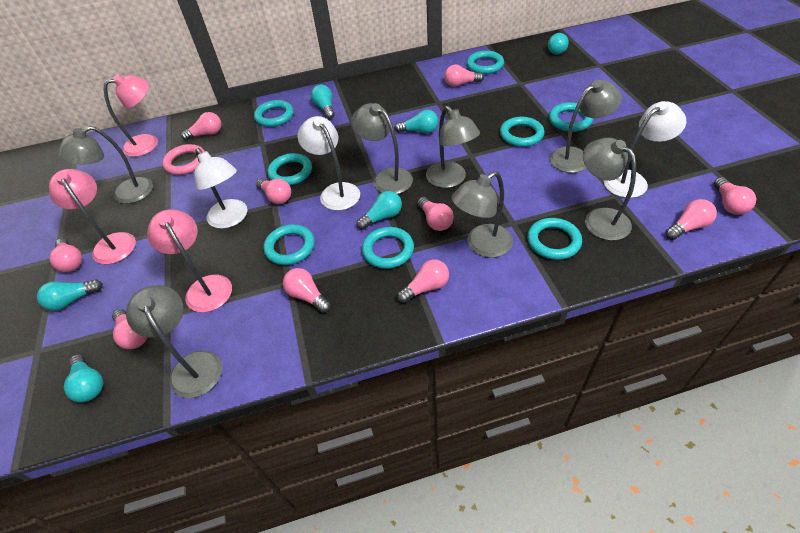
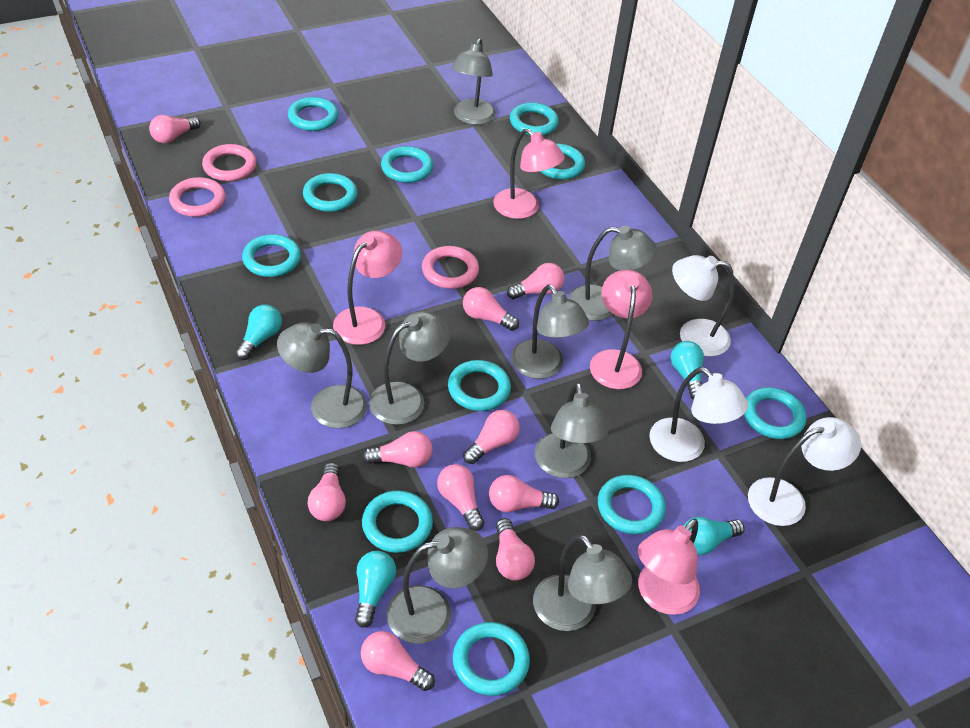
grey lamp: 7 -> 8
pink lamp: 3 -> 4
pink ring: 1 -> 3
turquoise light bulb: 6 -> 4
turquoise ring: 8 -> 11

